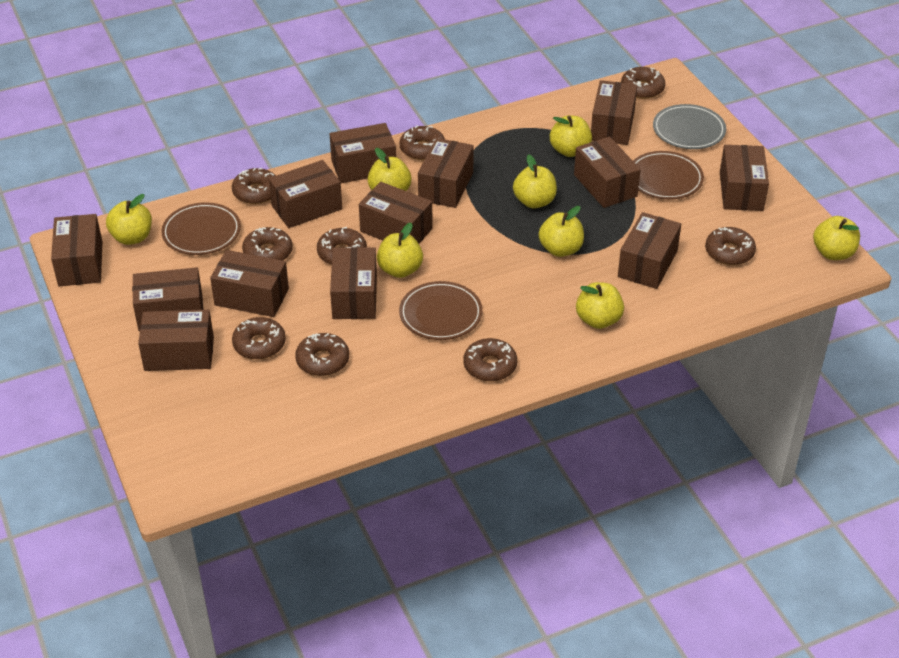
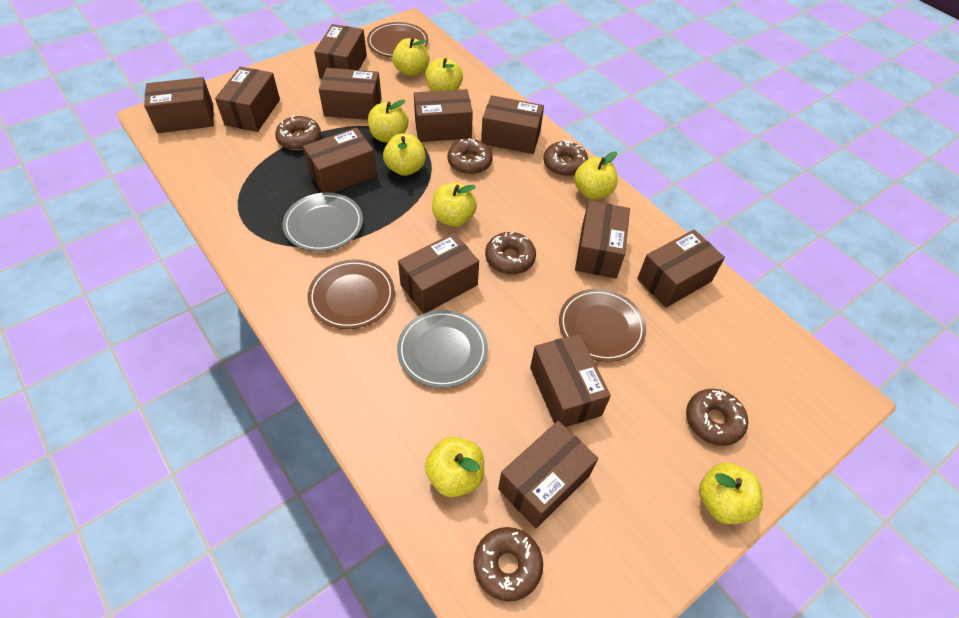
brown box: 13 -> 12
brown donut: 9 -> 6
grey plate: 1 -> 2

